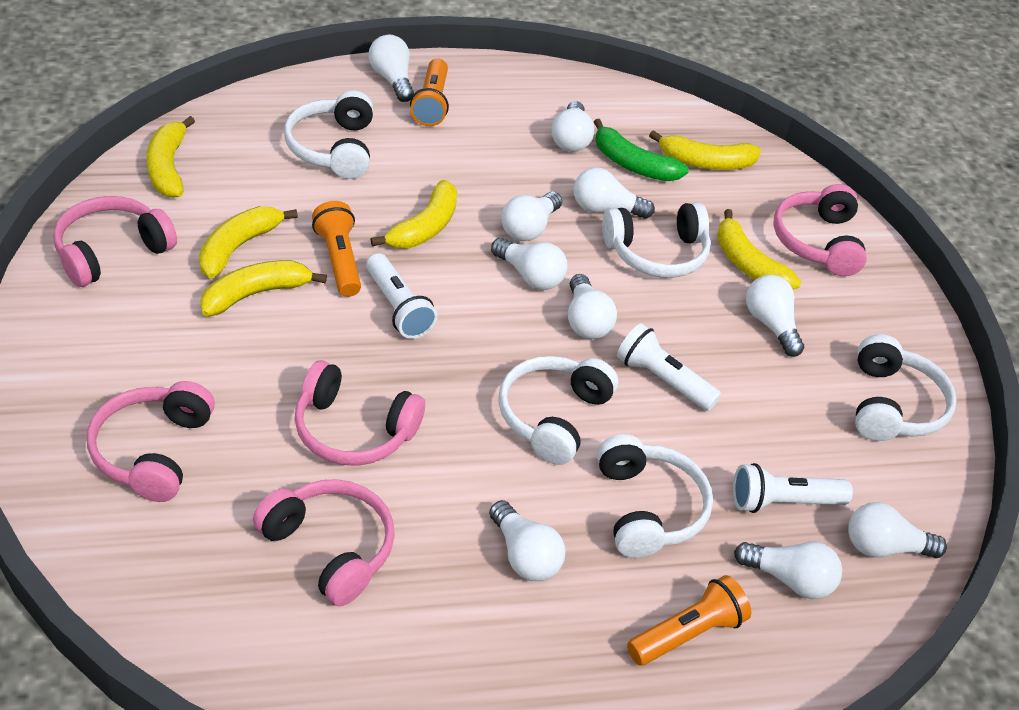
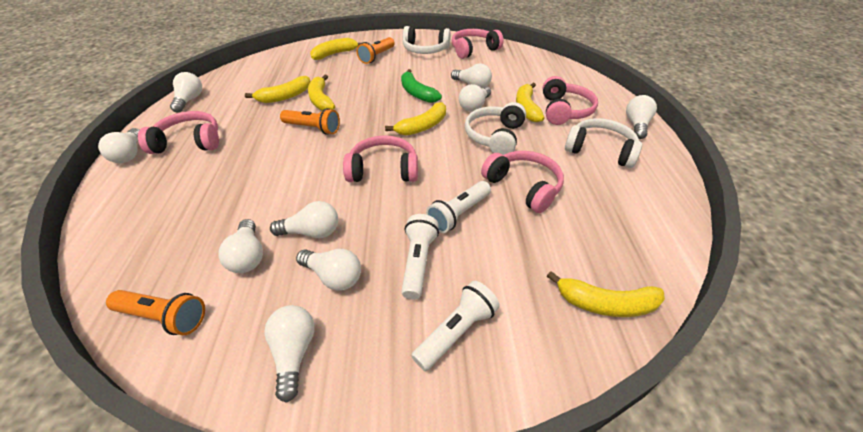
white headphones: 5 -> 3
white light bulb: 10 -> 9

